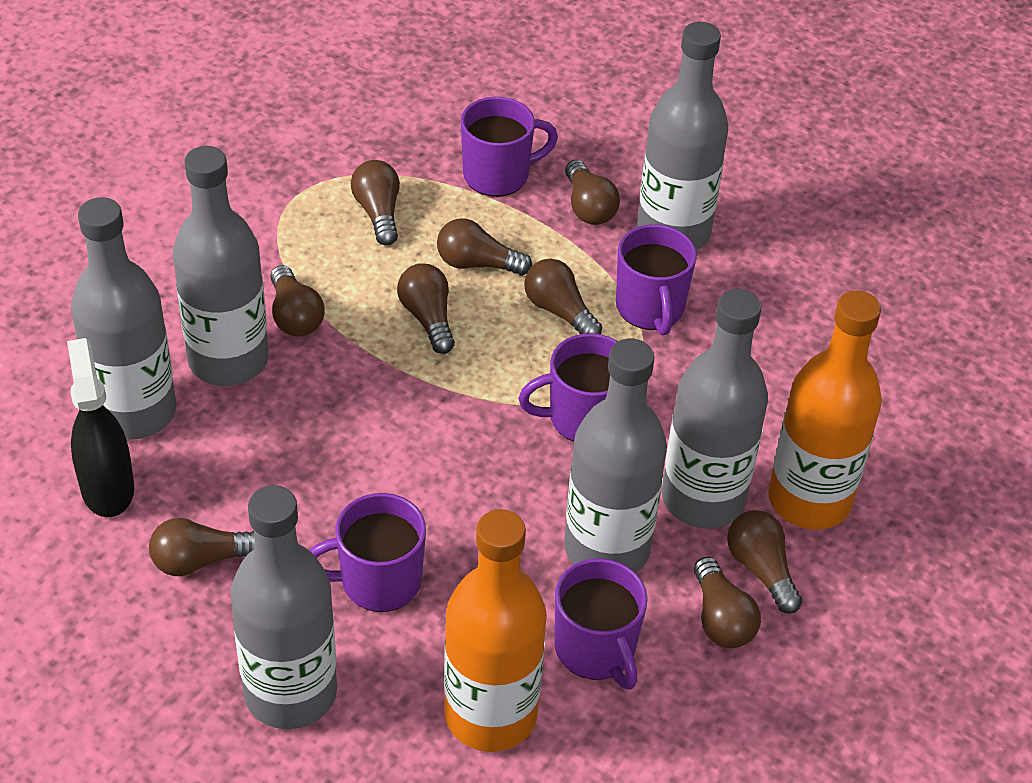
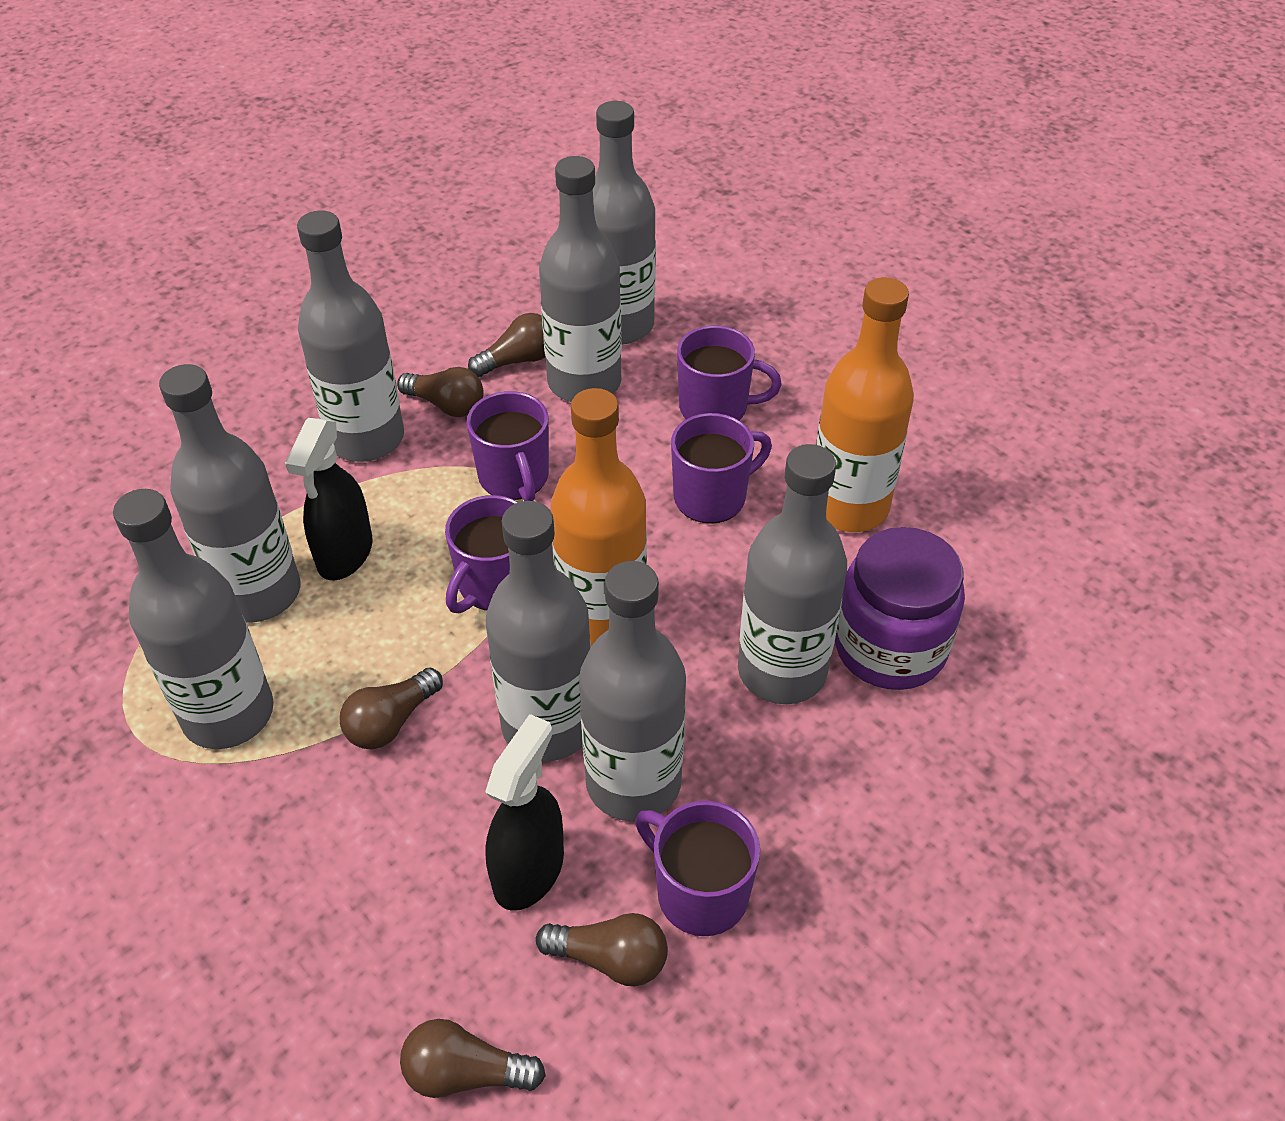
black spray bottle: 1 -> 2
brown light bulb: 9 -> 5
grey bottle: 6 -> 8
purple jar: 0 -> 1

